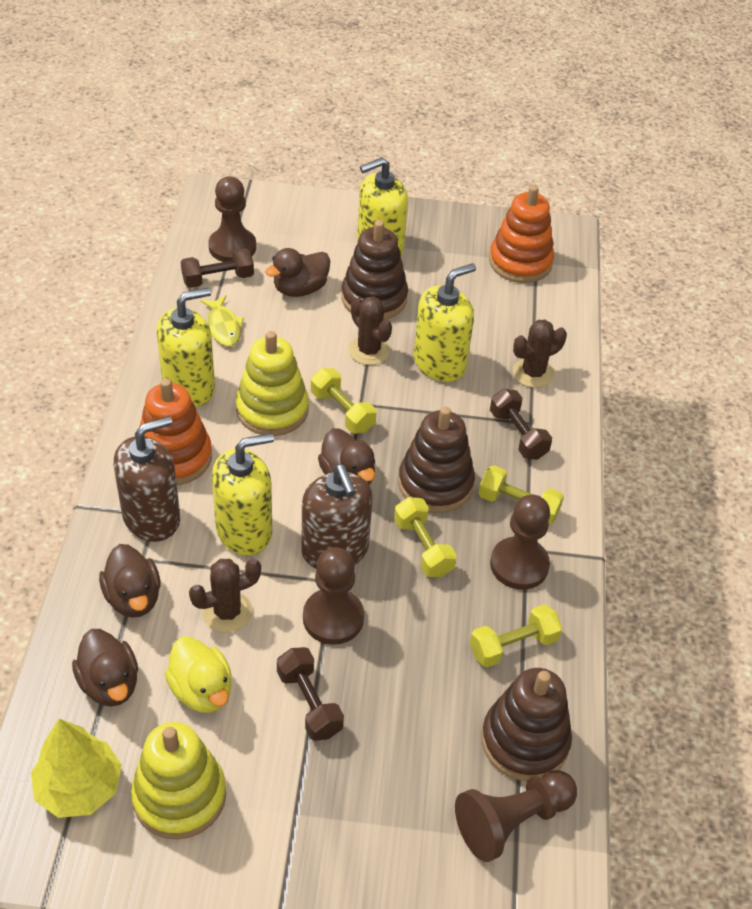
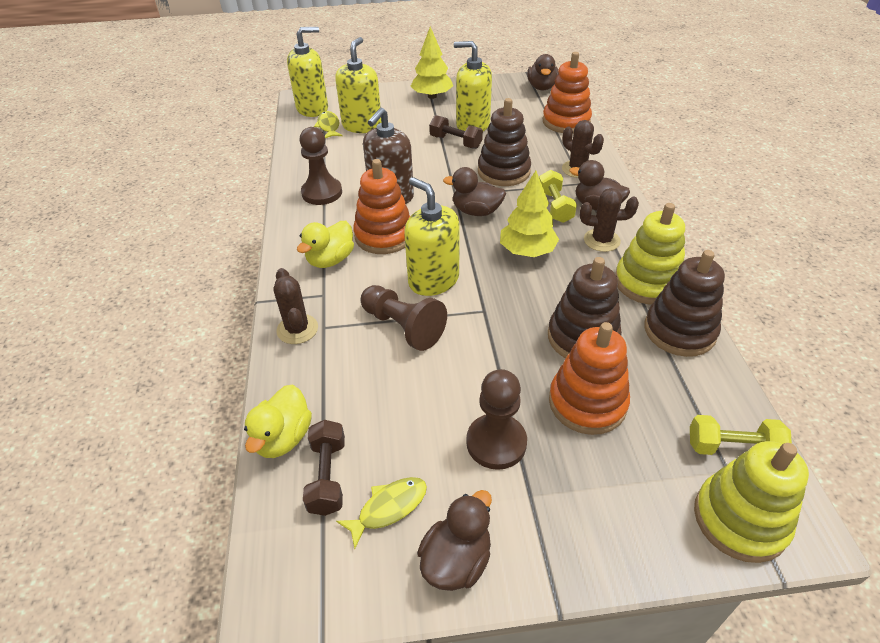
brown dumbbell: 3 -> 2
brown pawn: 4 -> 3
brown soap dispenser: 2 -> 1
orange stacking toy: 2 -> 3
yellow duck: 1 -> 2
yellow dumbbell: 4 -> 2
yellow fish: 1 -> 2
yellow tree: 1 -> 2

